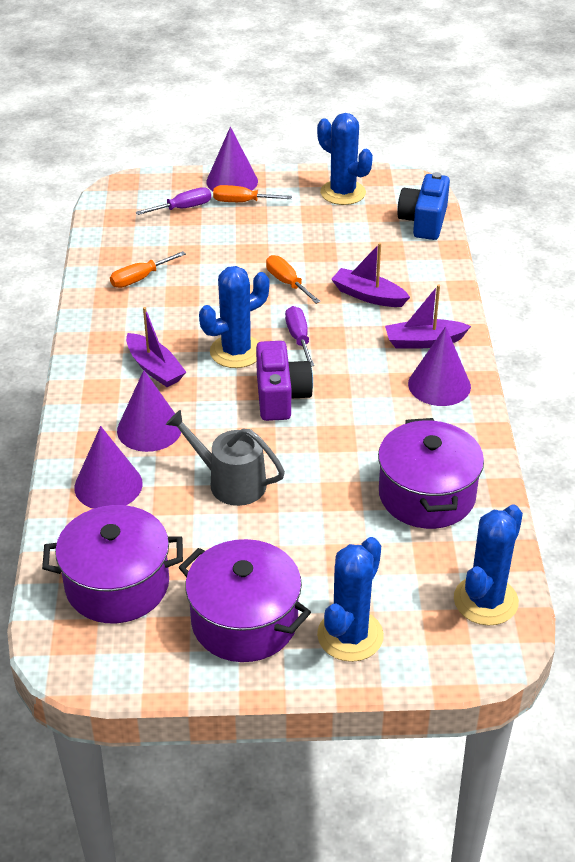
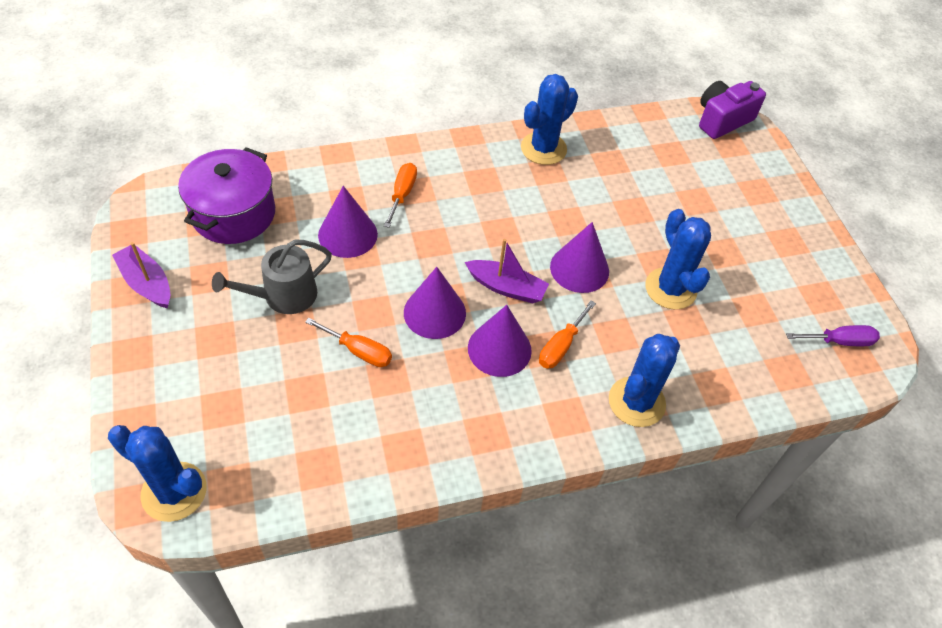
blue camera: 1 -> 0
purple boat: 3 -> 2
purple pot: 3 -> 1
purple screwdriver: 2 -> 1

